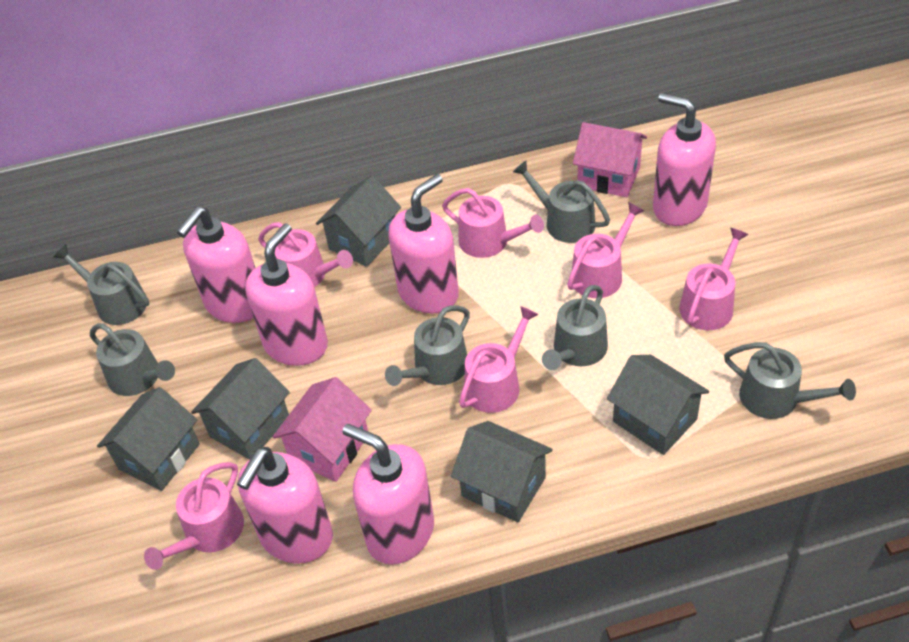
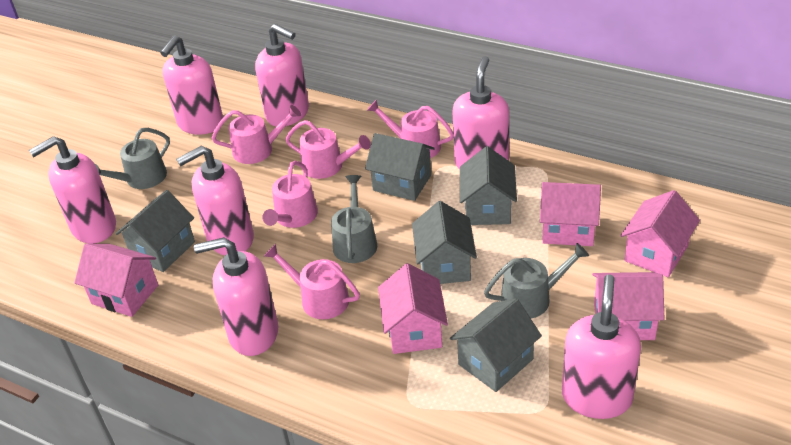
grey watering can: 6 -> 3
pink house: 2 -> 5
pink soap dispenser: 6 -> 7
pink watering can: 6 -> 5

